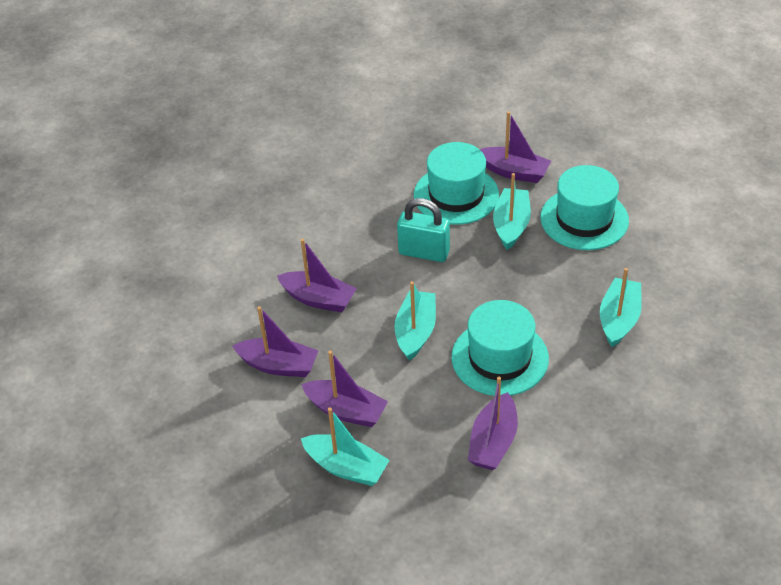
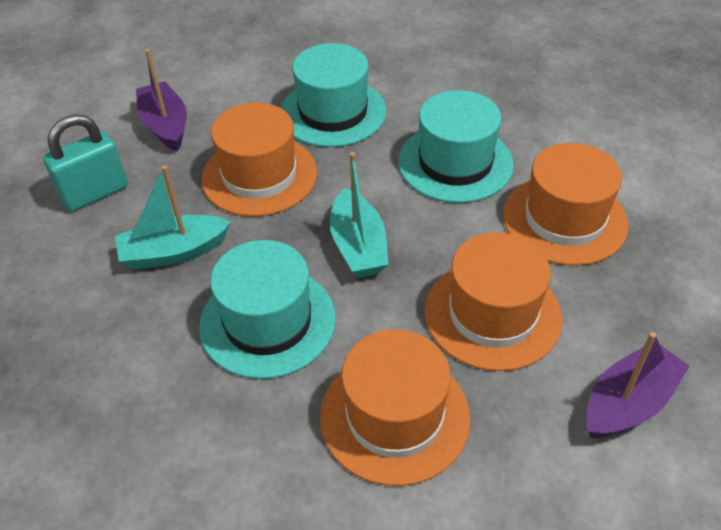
orange hat: 0 -> 4
purple boat: 5 -> 2
turquoise boat: 4 -> 2

